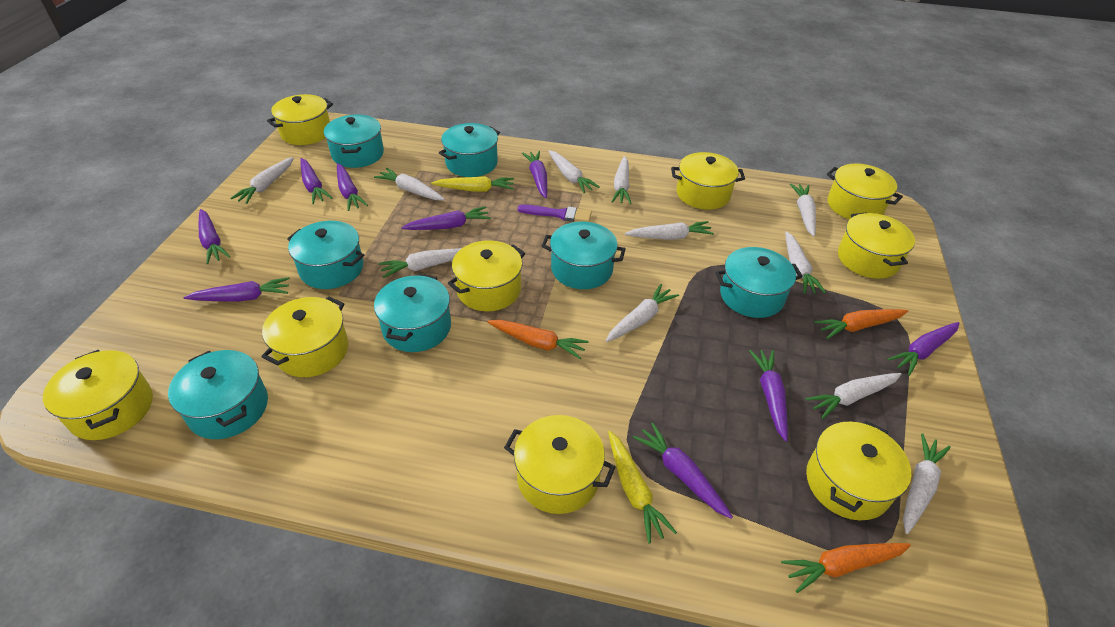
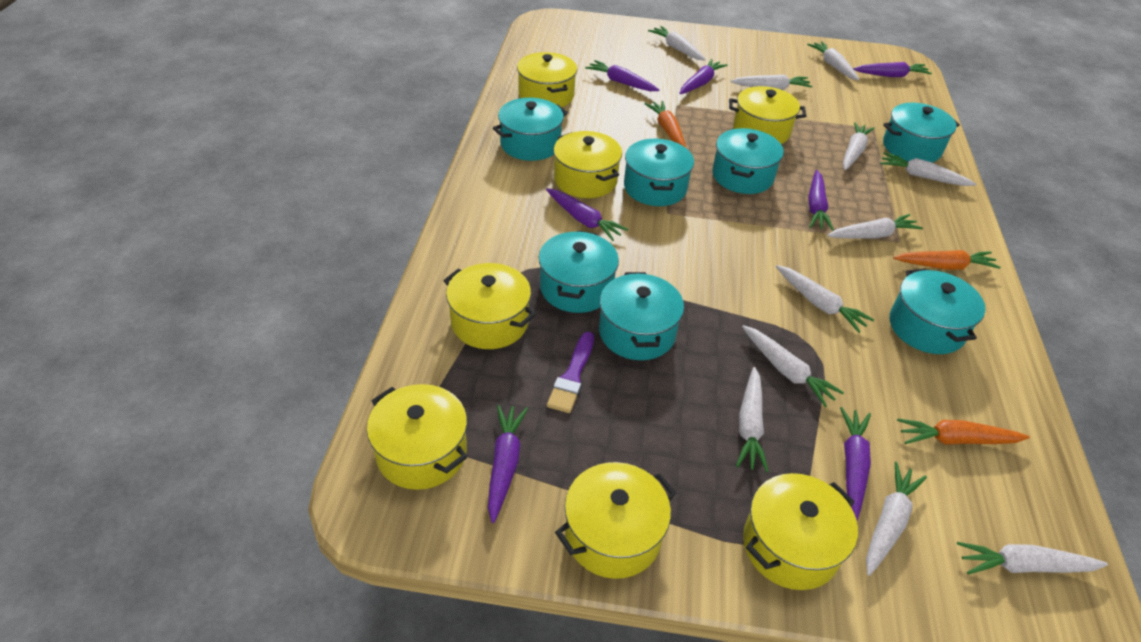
purple carrot: 9 -> 7
yellow carrot: 2 -> 0
yellow pot: 9 -> 7

